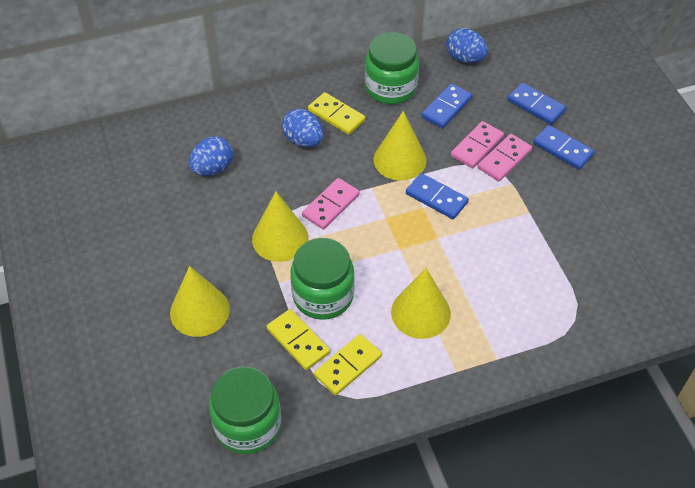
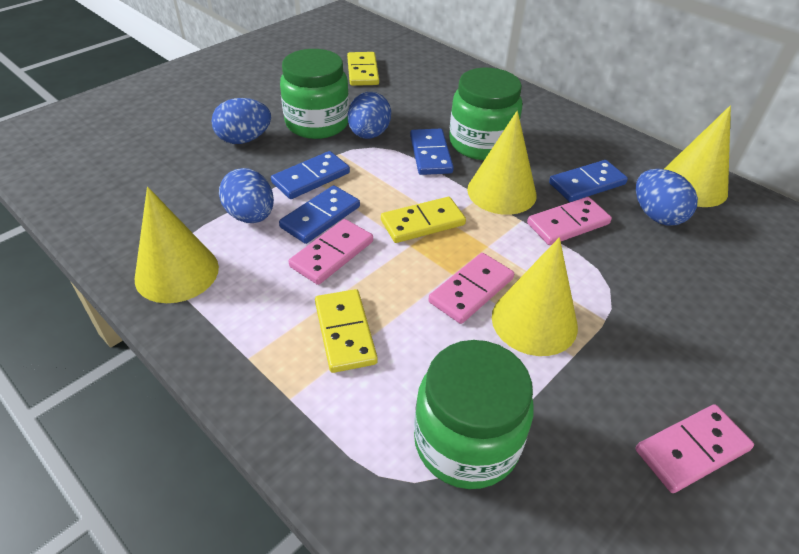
blue egg: 3 -> 4
pink domino: 3 -> 4

